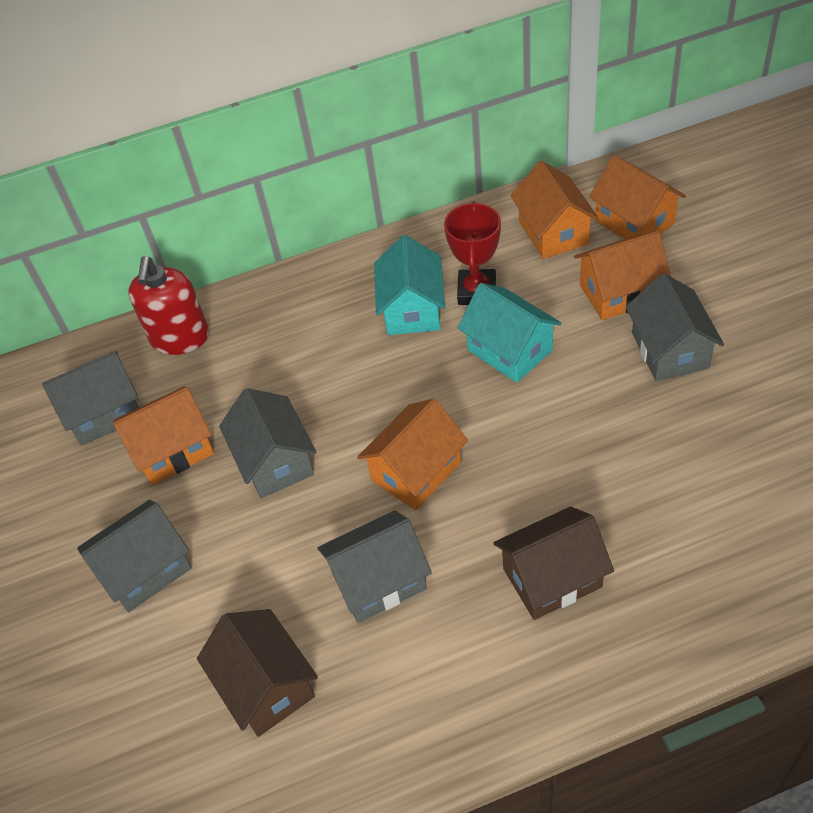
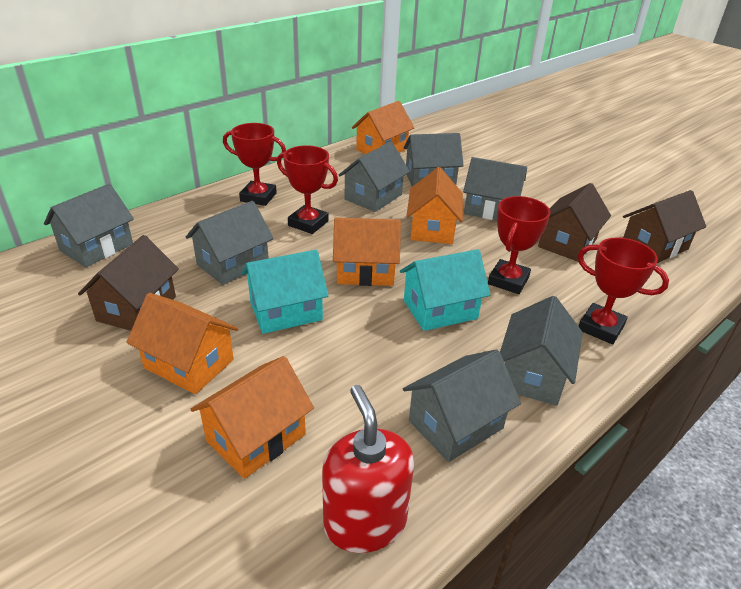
brown house: 2 -> 3
grey house: 5 -> 7
red trophy: 1 -> 4

